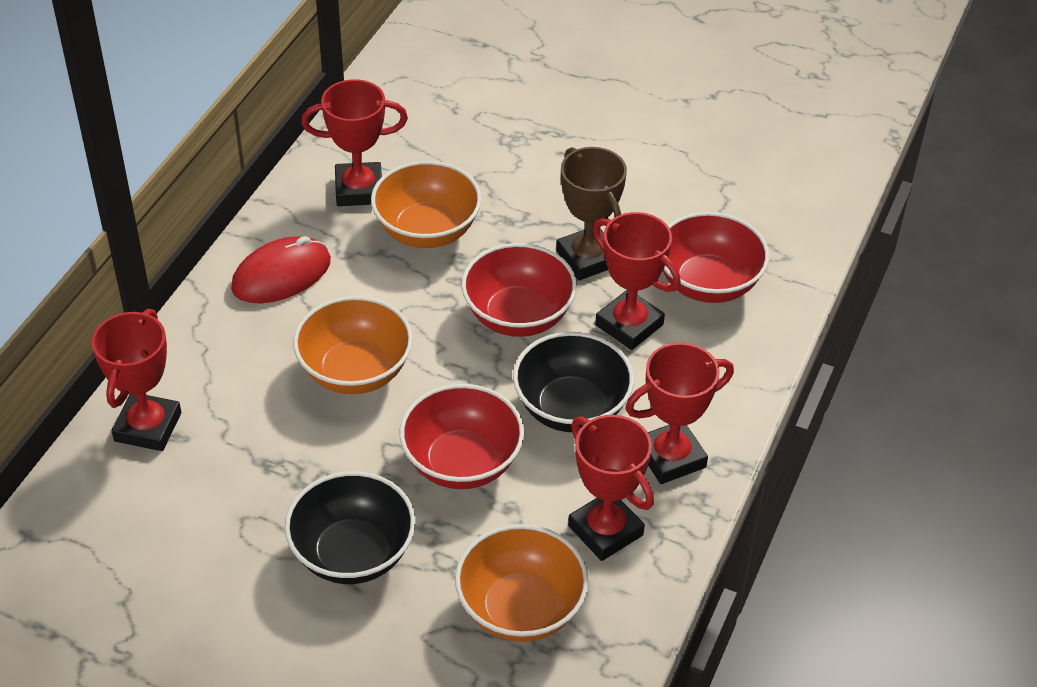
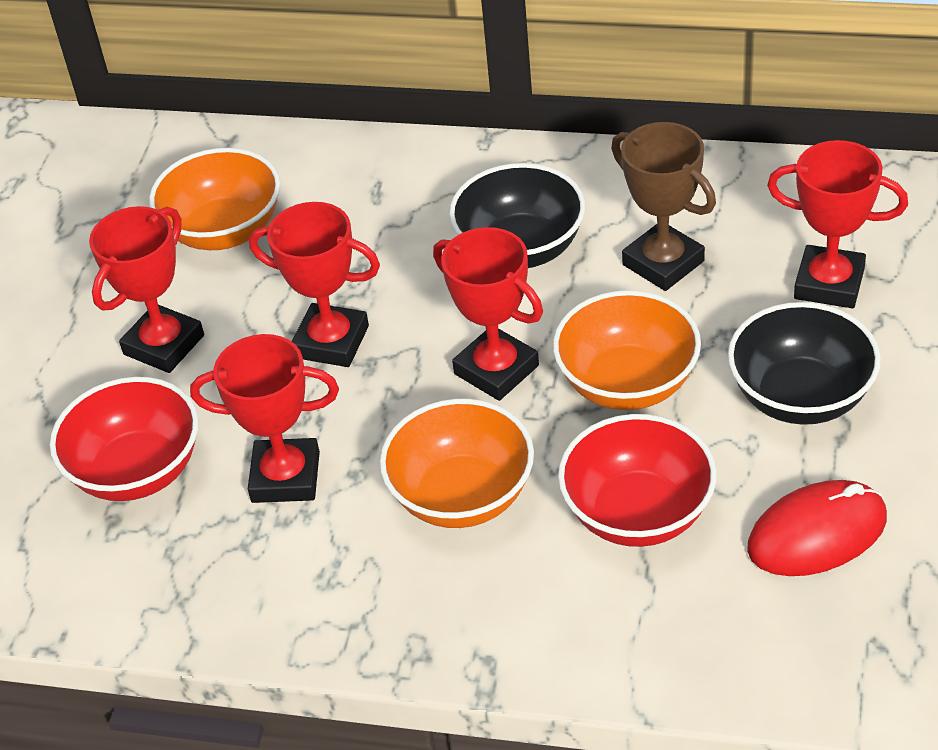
red bowl: 3 -> 2

